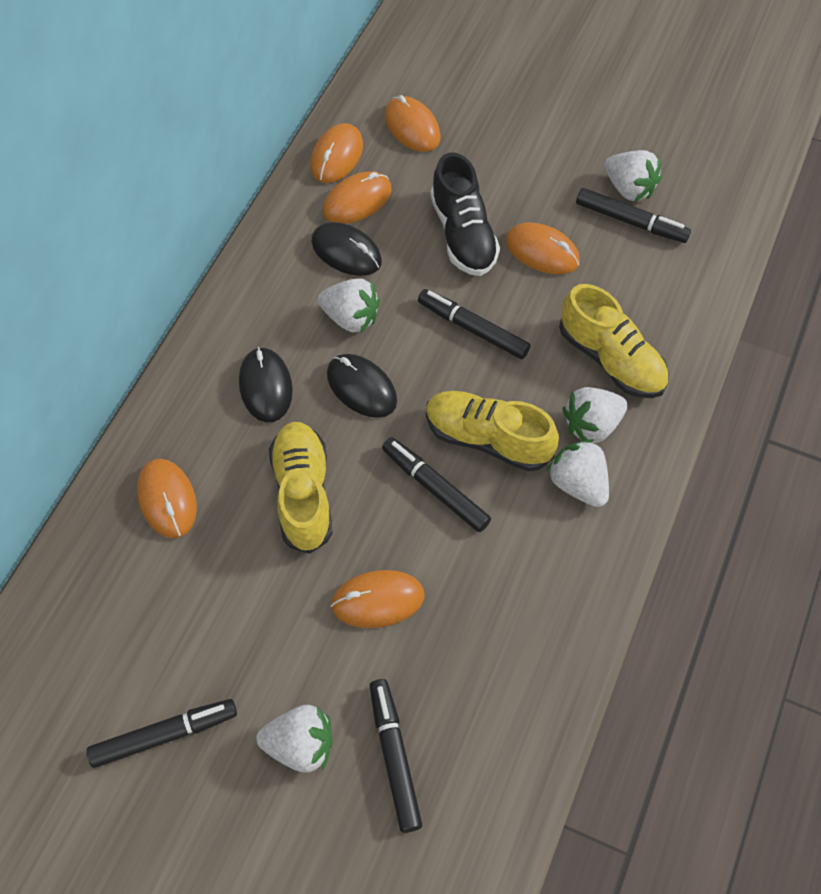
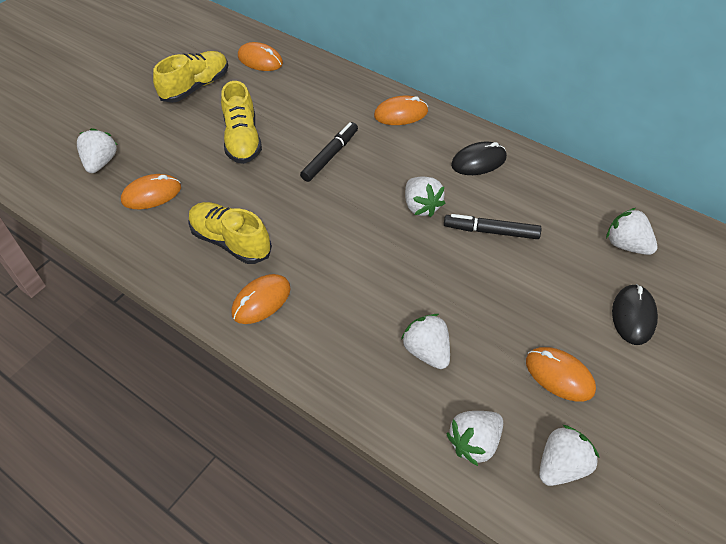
black marker: 5 -> 2
black mouse: 3 -> 2
black shoe: 1 -> 0
orange mouse: 6 -> 5
white strawberry: 5 -> 6

